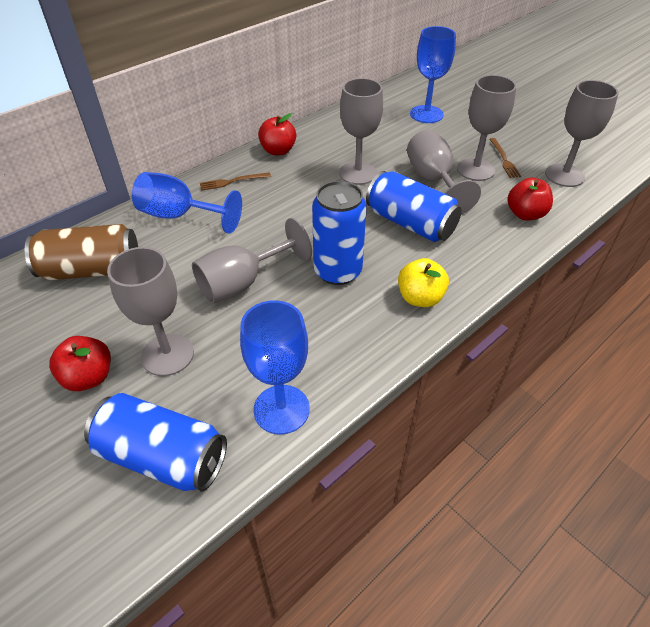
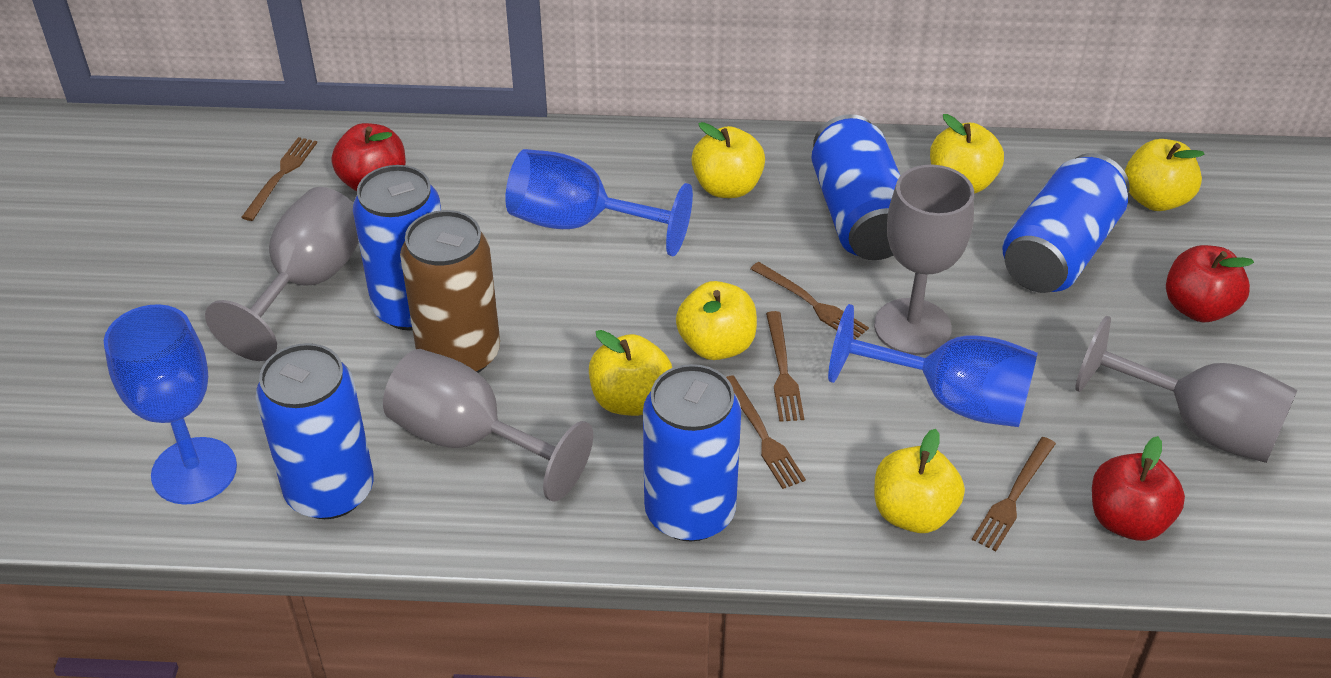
blue can: 3 -> 5
brown fork: 2 -> 5
grey goblet: 6 -> 4
yellow apple: 1 -> 6

